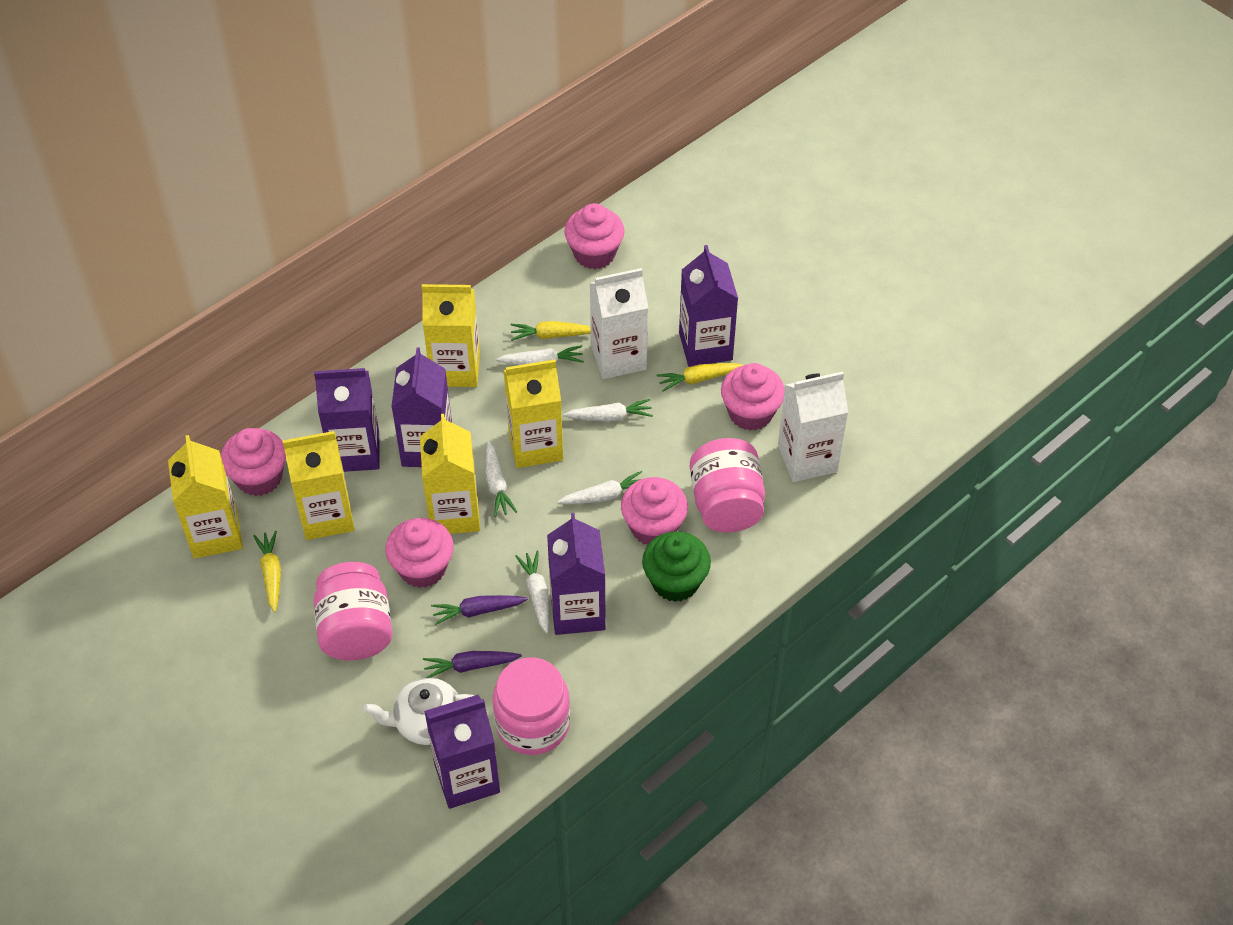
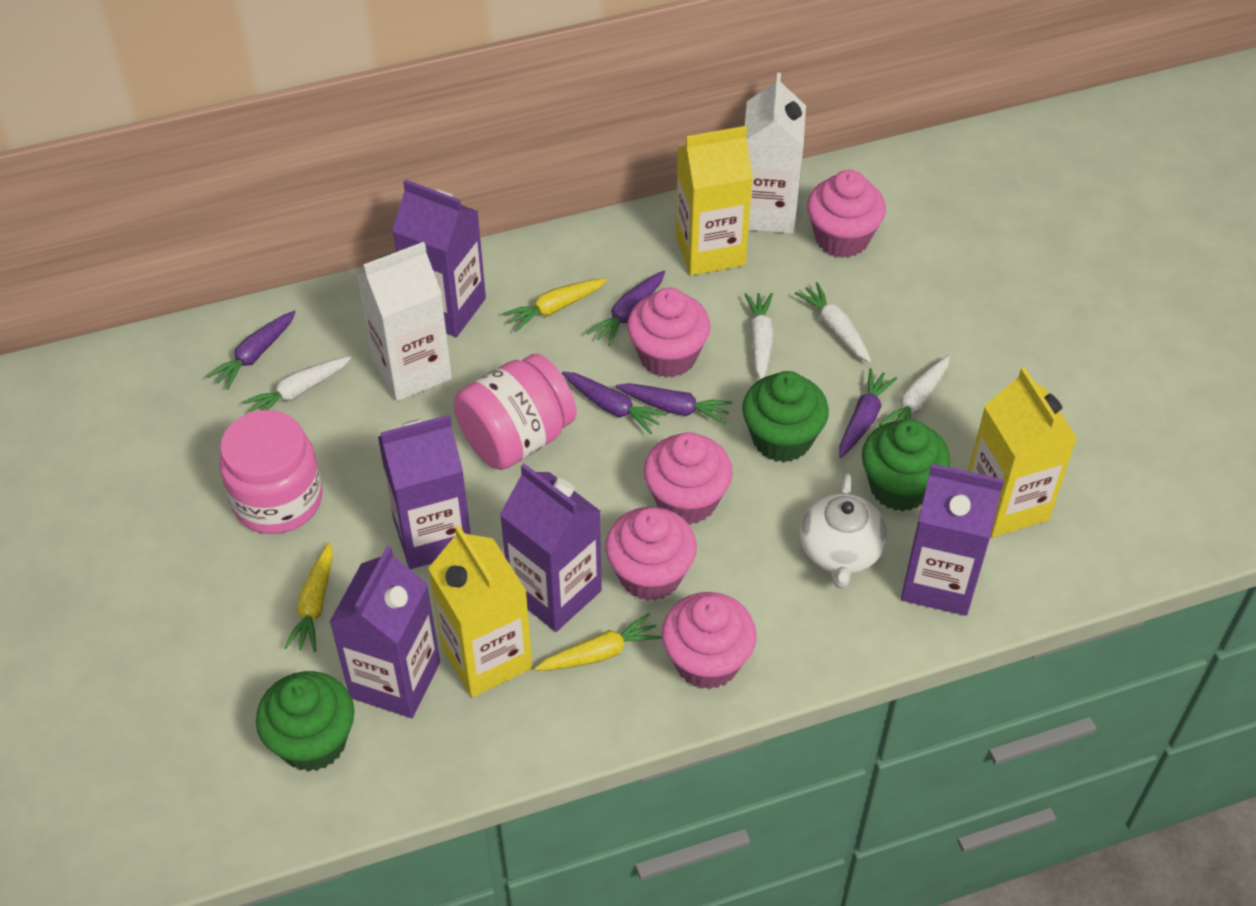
green cupcake: 1 -> 3
pink jar: 3 -> 2
purple carrot: 2 -> 5
white carrot: 5 -> 4
yellow carton: 5 -> 3

